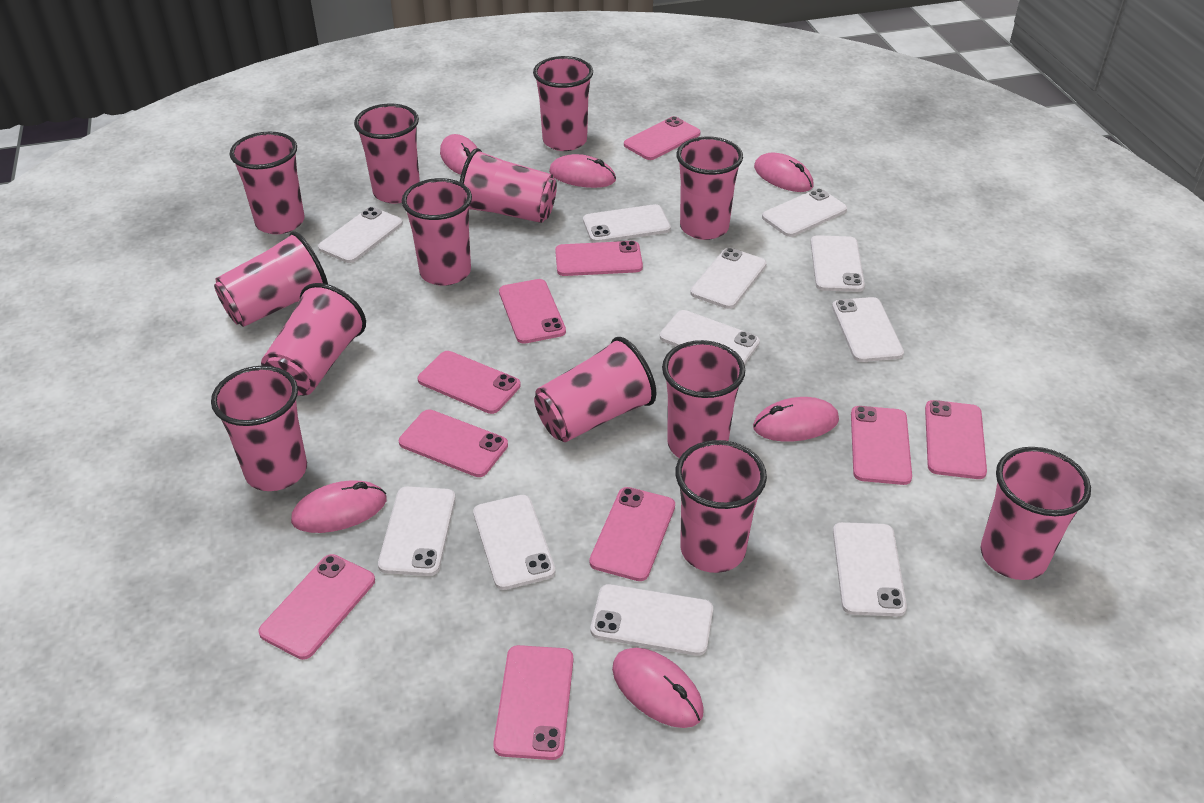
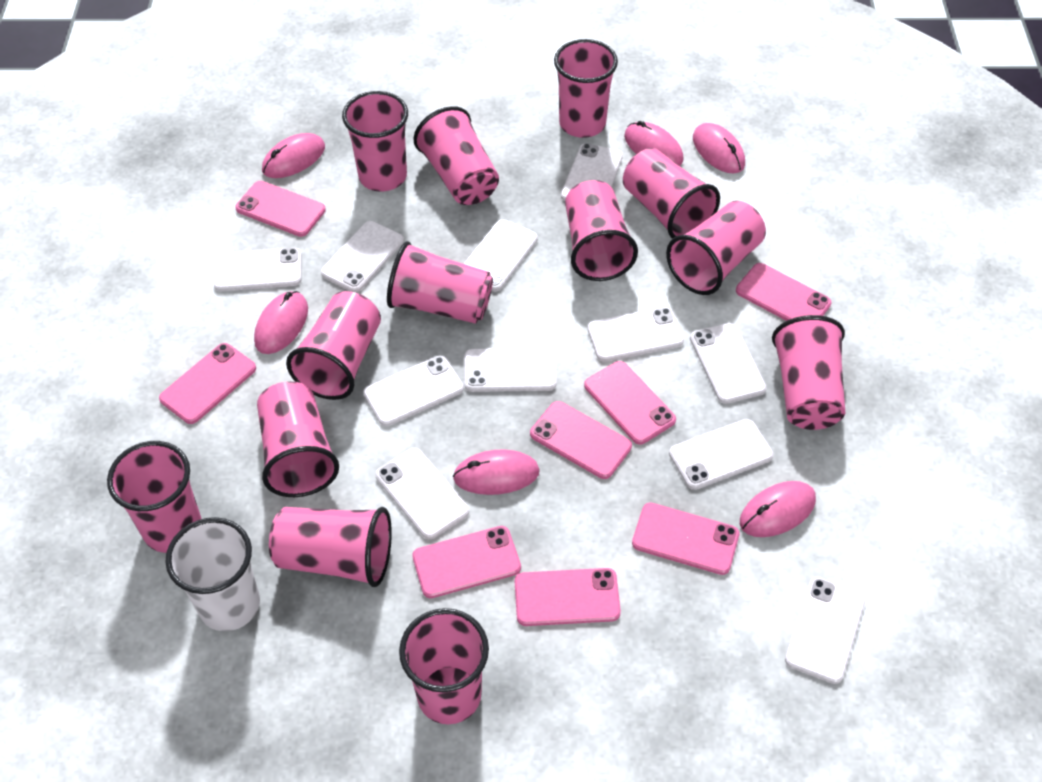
pink phone: 10 -> 8
white cup: 0 -> 1

